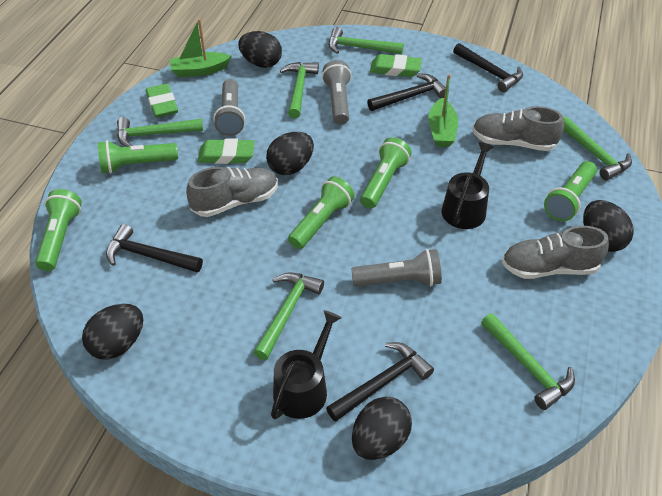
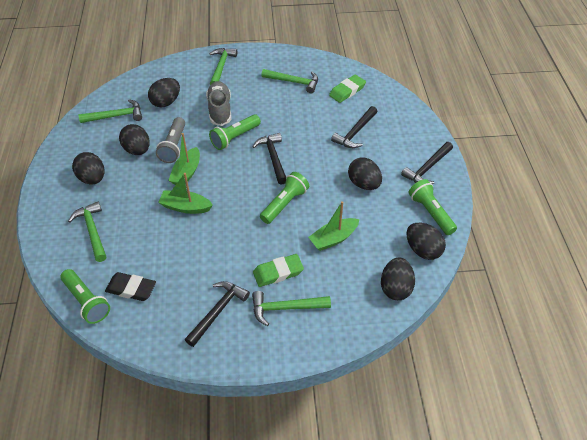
black egg: 5 -> 6
black eraser: 0 -> 1
black watering can: 2 -> 0
green boat: 2 -> 3
green eraser: 3 -> 2
green flashlight: 5 -> 4
green hammer: 6 -> 5
grey flashlight: 3 -> 1
grey shoe: 3 -> 1

